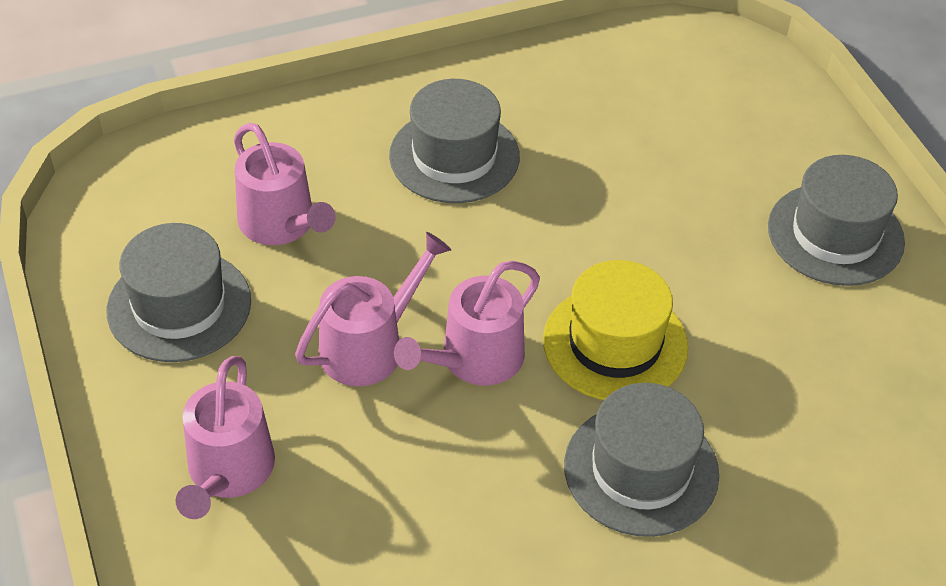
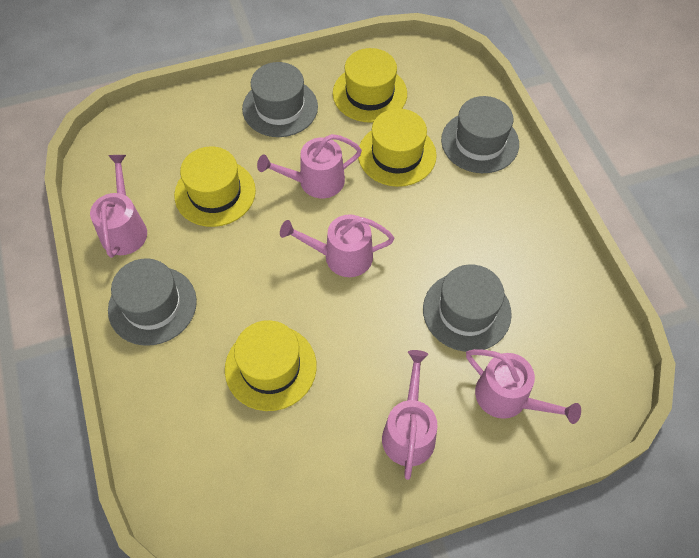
pink watering can: 4 -> 5
yellow hat: 1 -> 4

